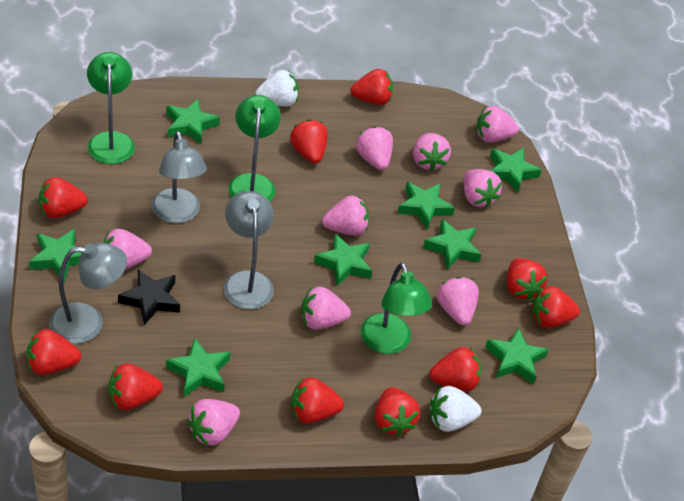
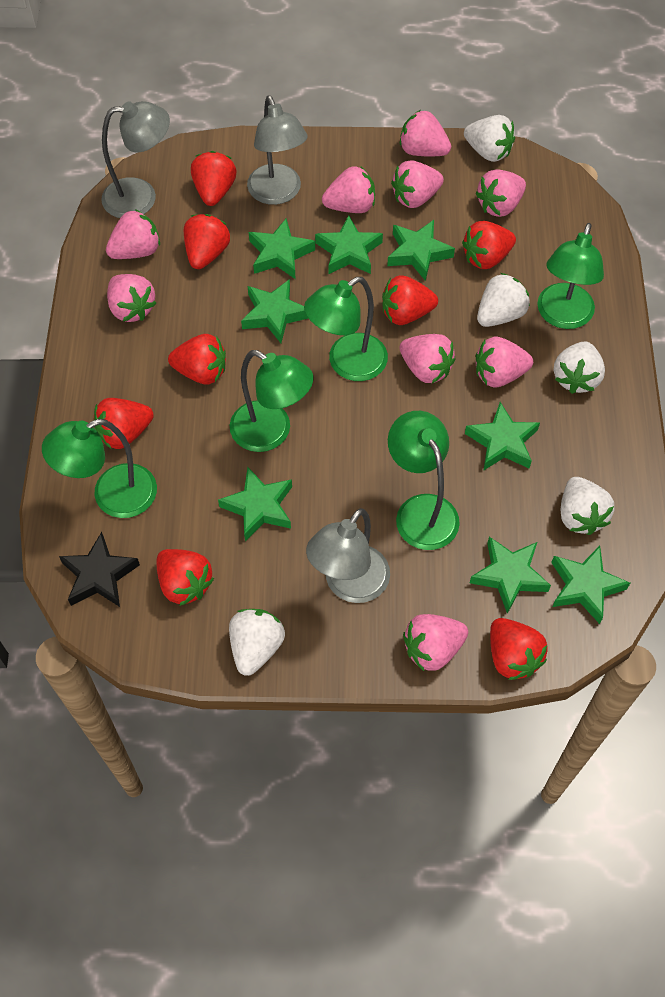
green lamp: 3 -> 5
red strawberry: 10 -> 8
white strawberry: 2 -> 5

